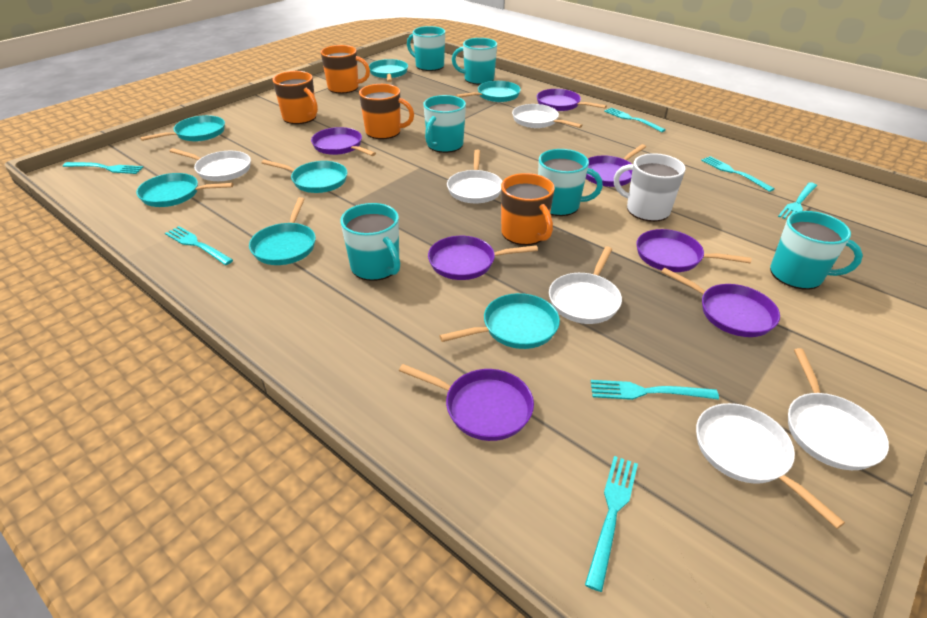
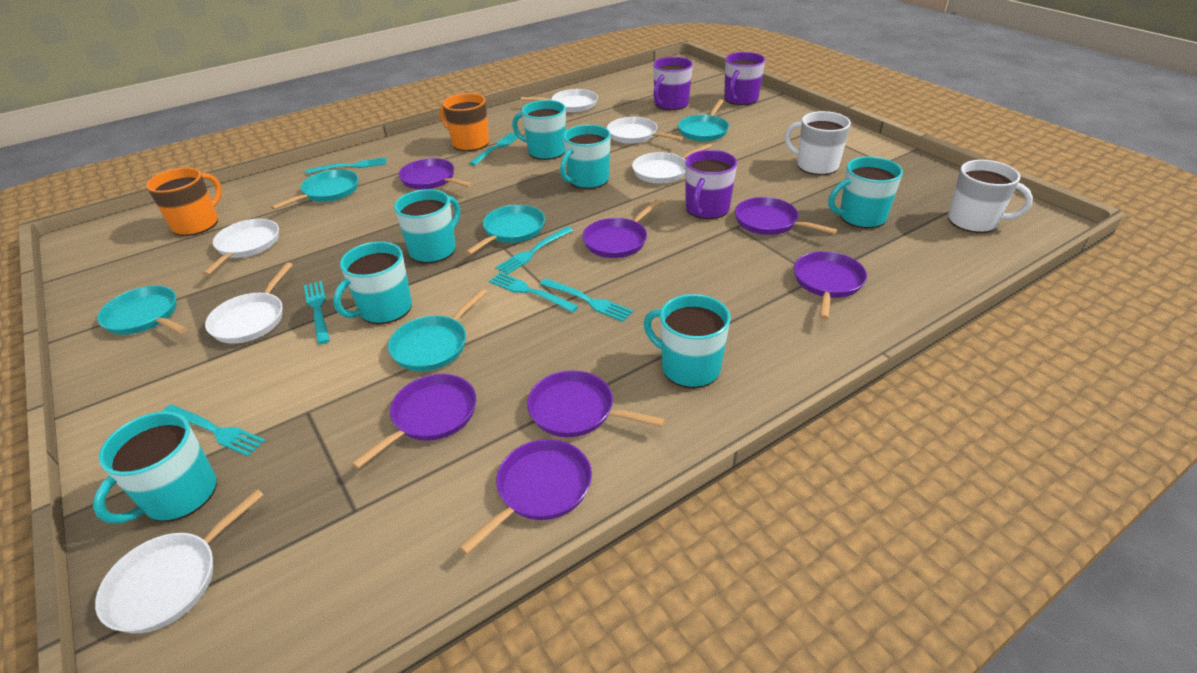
orange mug: 4 -> 2
purple mug: 0 -> 3
turquoise mug: 6 -> 7
turquoise pan: 7 -> 5
white mug: 1 -> 2

